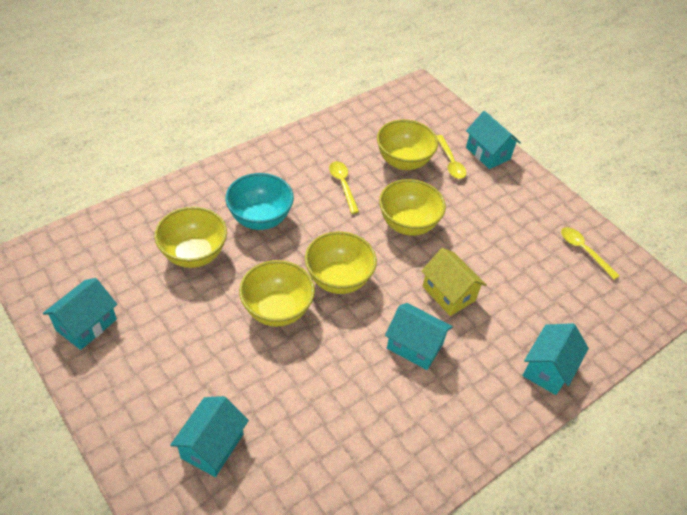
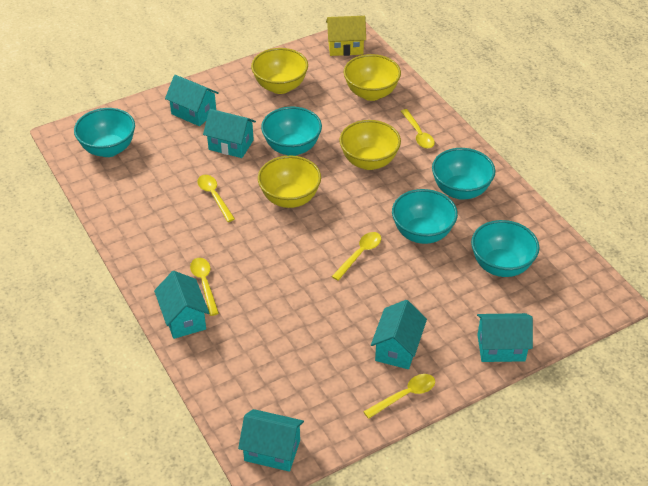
turquoise bowl: 1 -> 5
turquoise house: 5 -> 6
yellow bowl: 5 -> 4
yellow spoon: 3 -> 5

